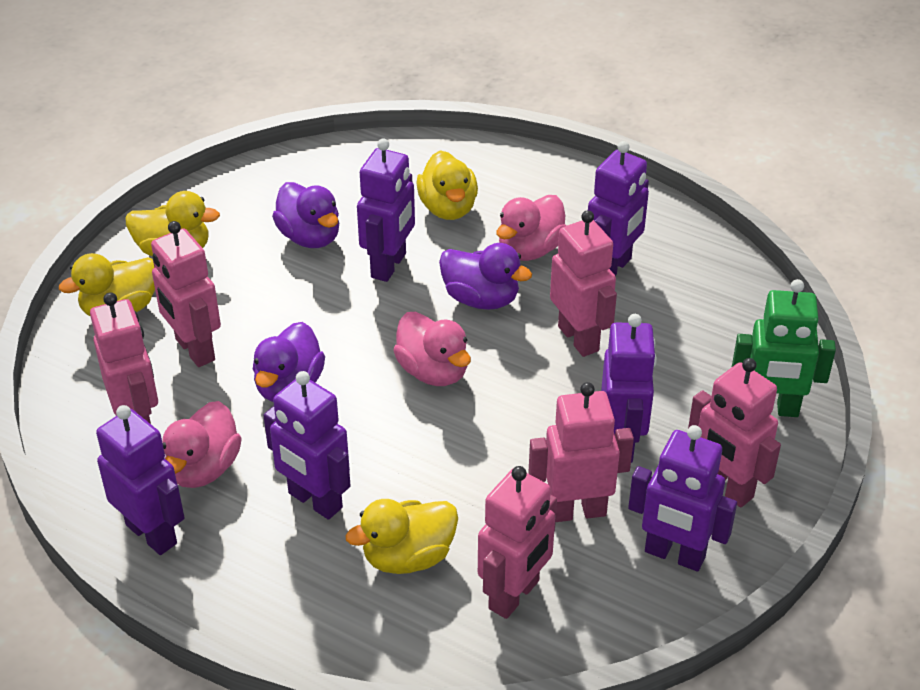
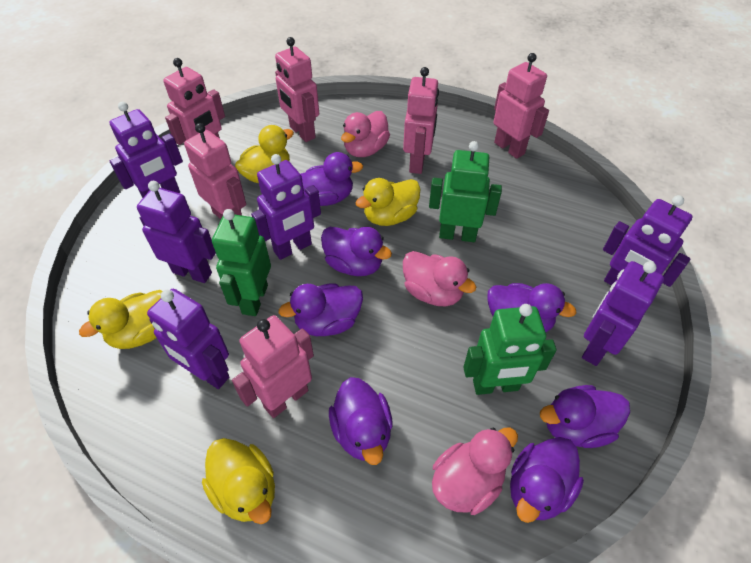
green robot: 1 -> 3
purple duck: 3 -> 7

